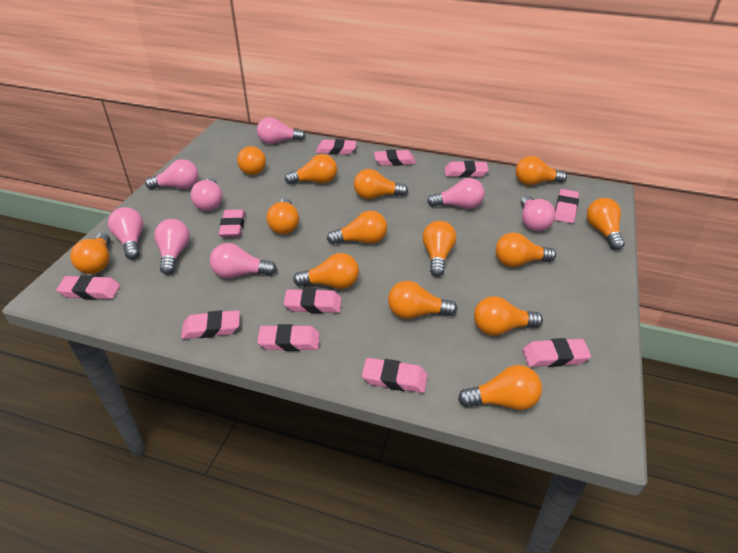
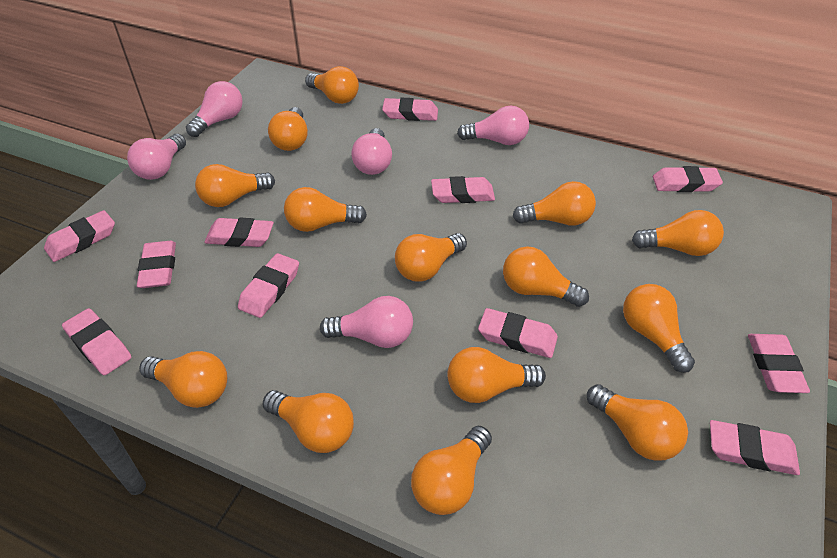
pink light bulb: 8 -> 5

